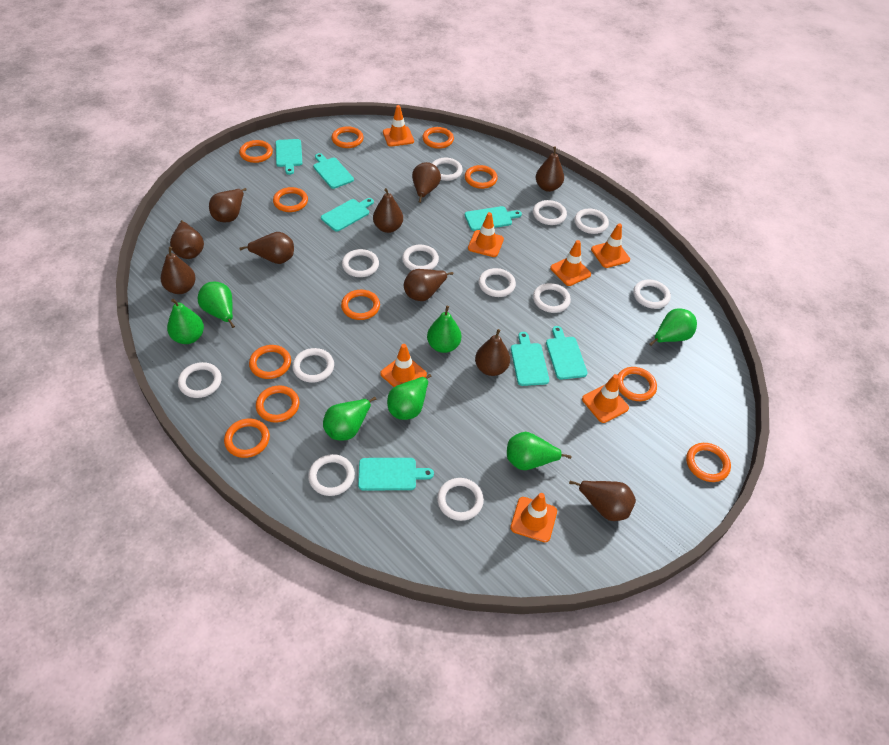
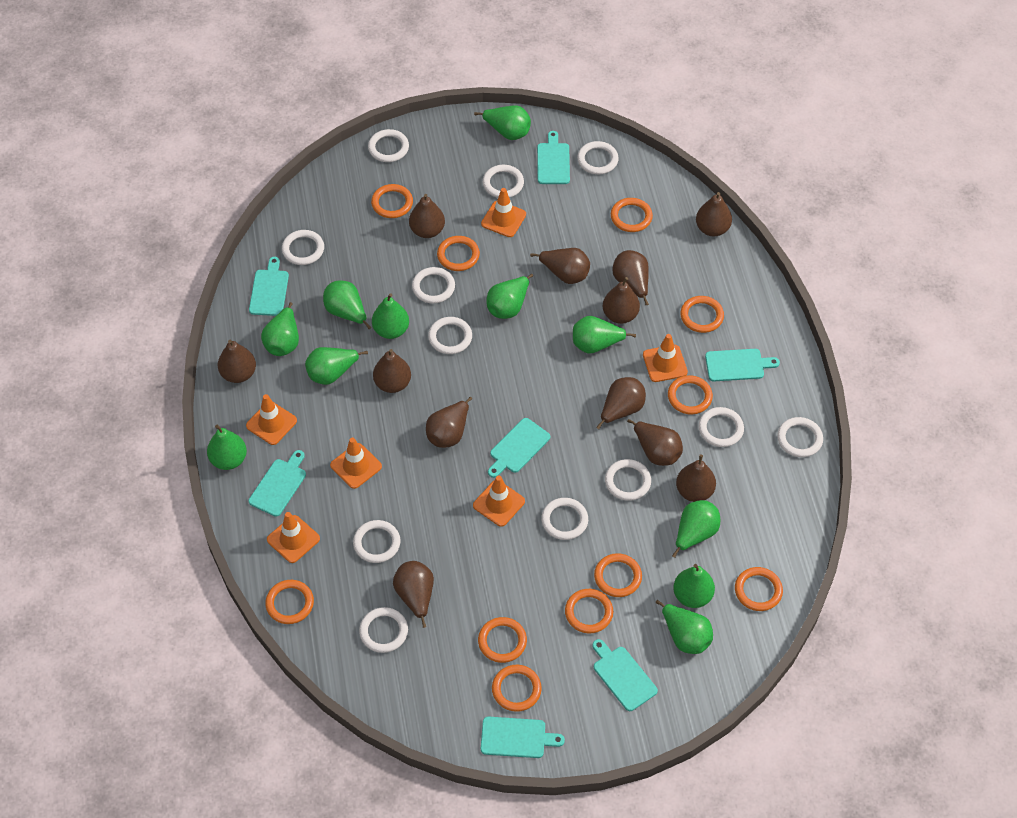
brown pear: 10 -> 12
green pear: 7 -> 11
orange traffic cone: 7 -> 6

